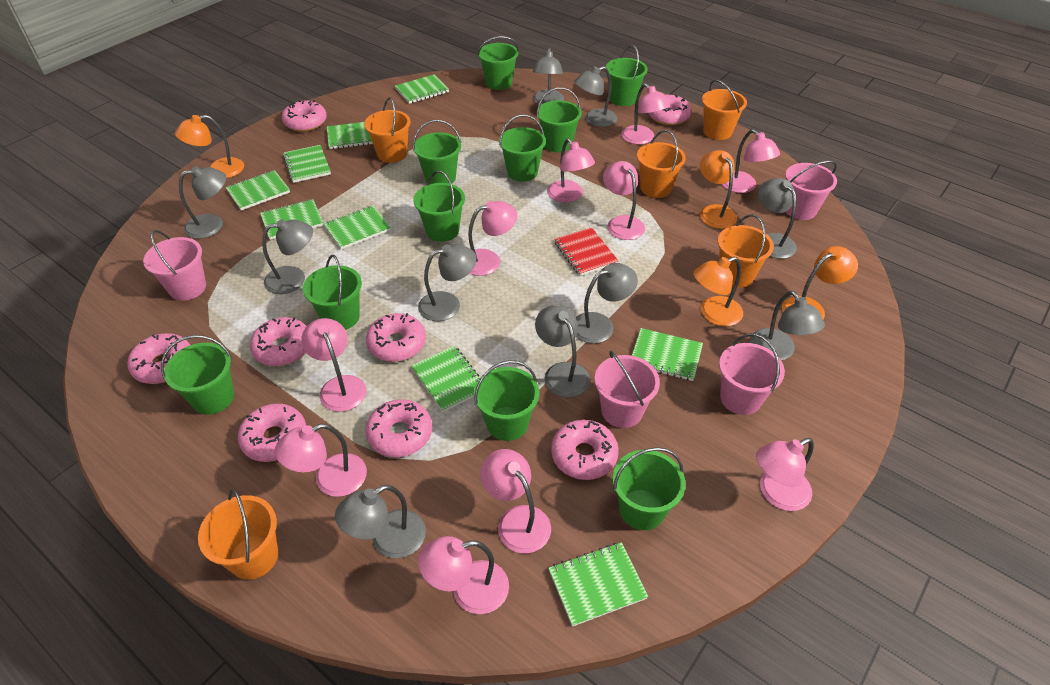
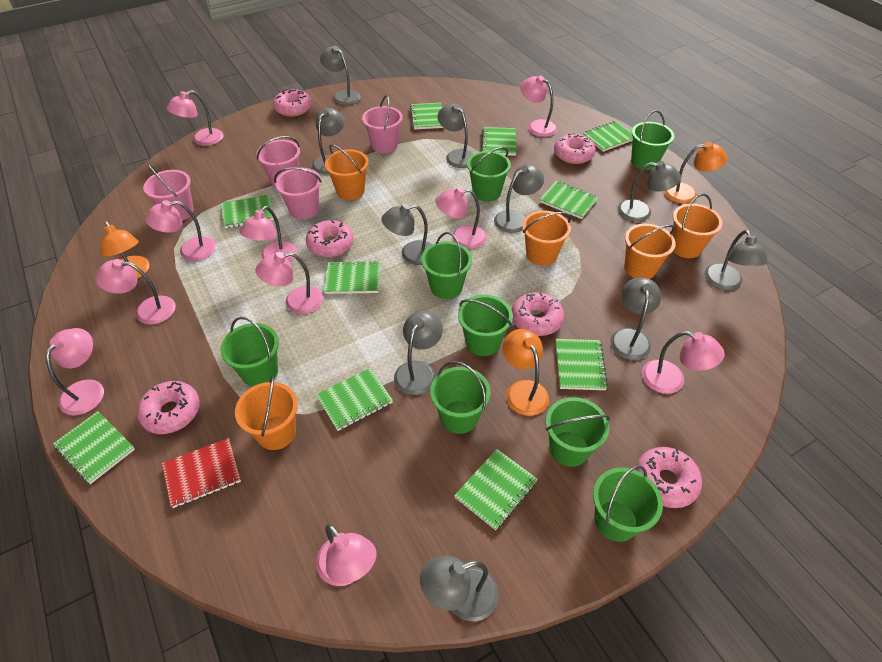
green bucket: 10 -> 8
green notebook: 9 -> 10
orange lamp: 4 -> 3
pink donut: 8 -> 6

